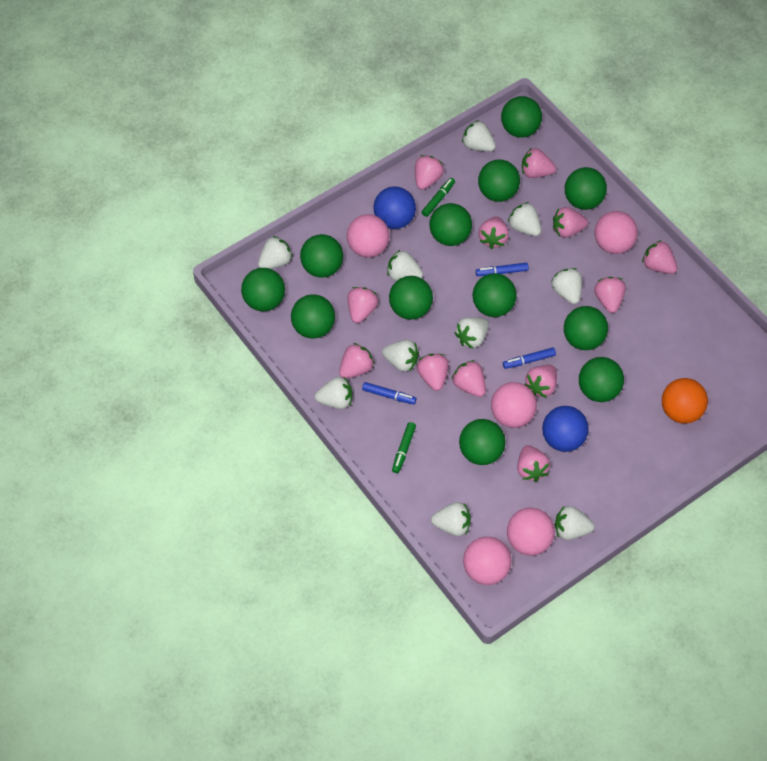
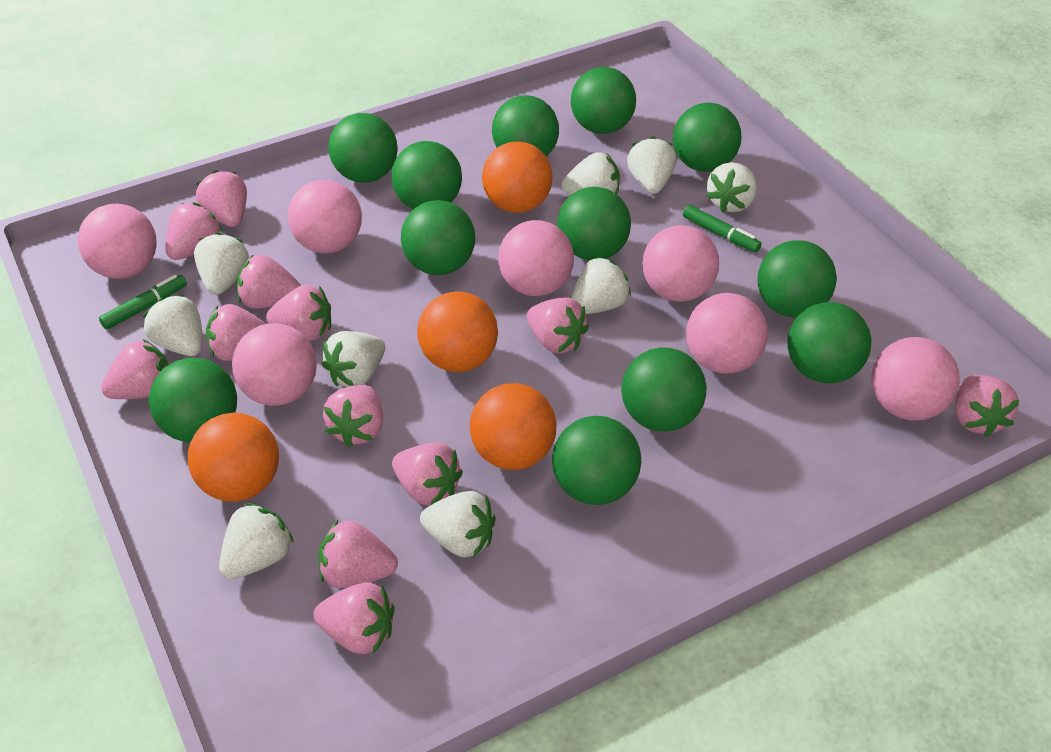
blue ball: 2 -> 0
blue marker: 3 -> 0
orange ball: 1 -> 4
pink ball: 5 -> 7
white strawberry: 10 -> 9

